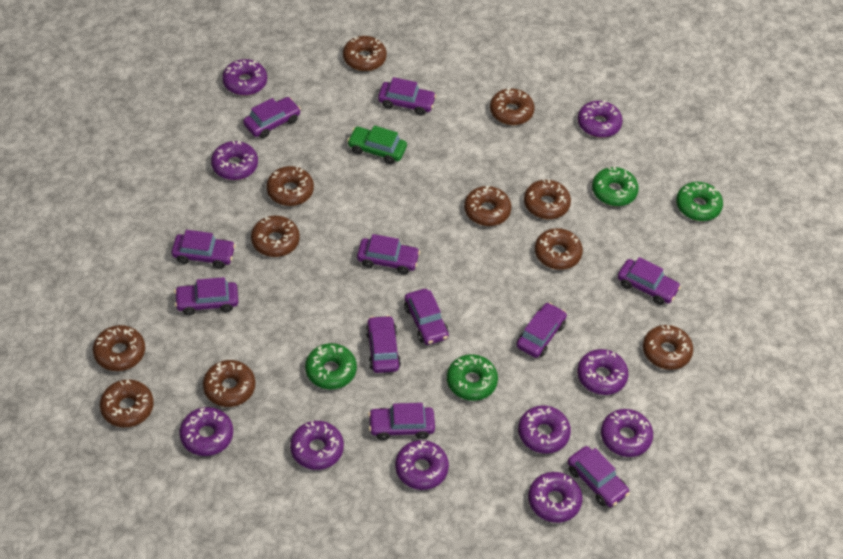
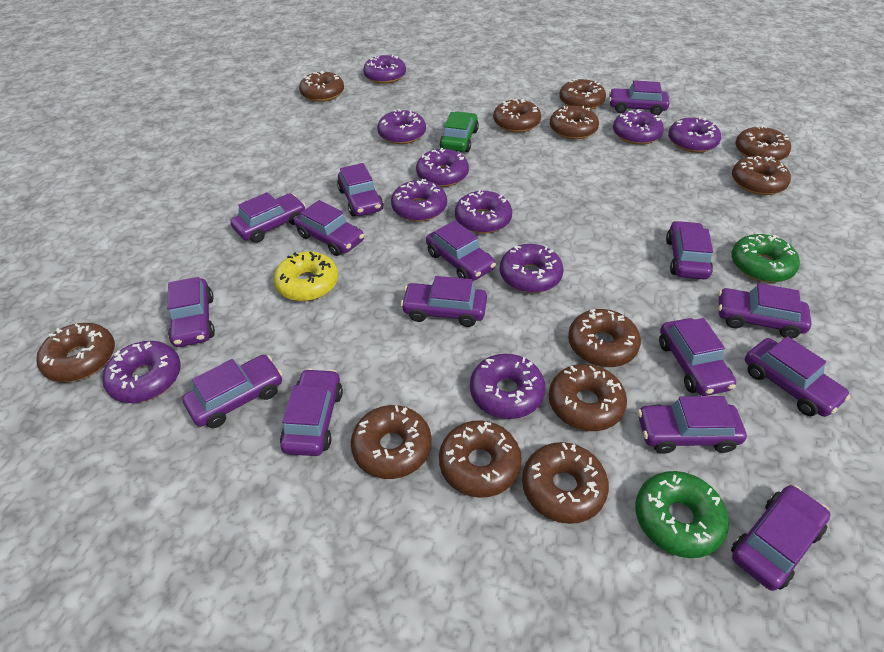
brown donut: 11 -> 12
green donut: 4 -> 2
purple car: 11 -> 15
yellow donut: 0 -> 1

